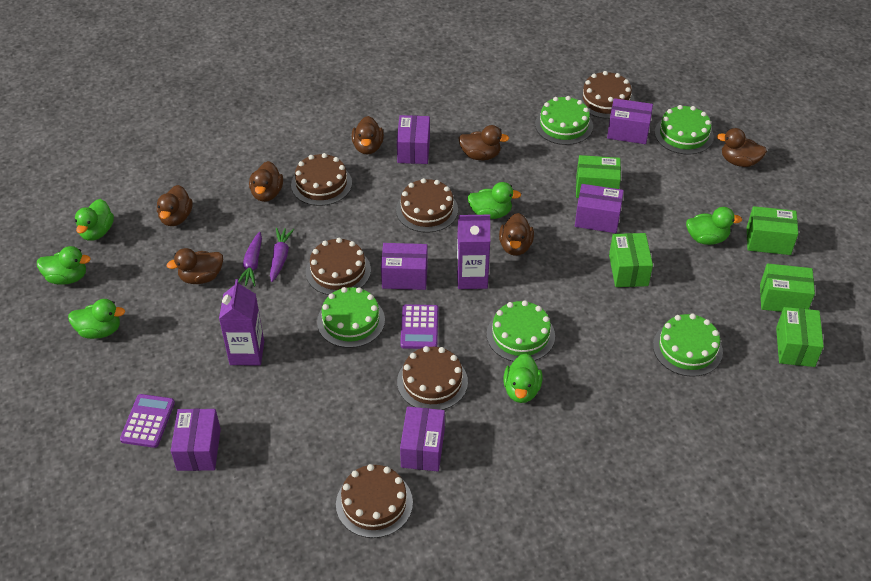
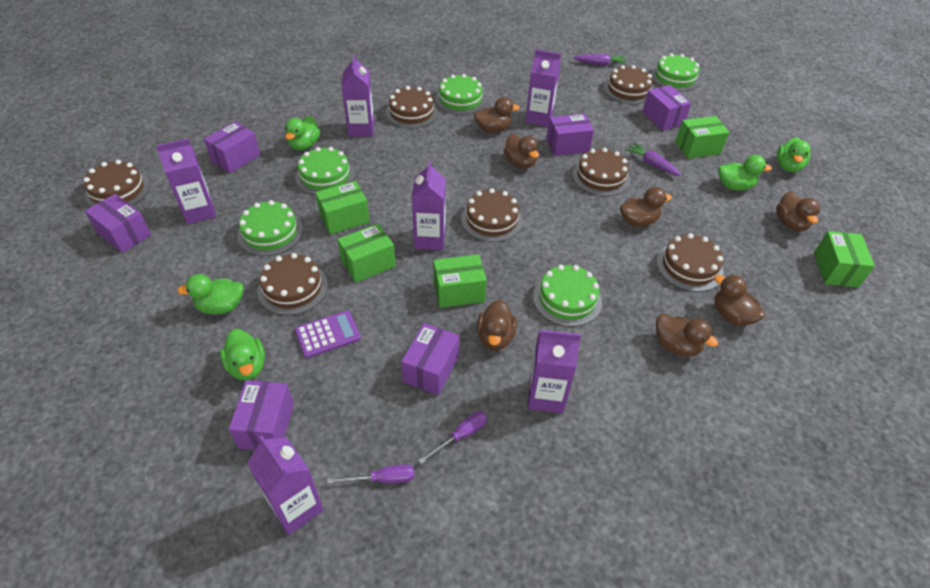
brown cake: 6 -> 7
green duck: 6 -> 5
purple calculator: 2 -> 1
purple carton: 2 -> 6
purple screwdriver: 0 -> 2

